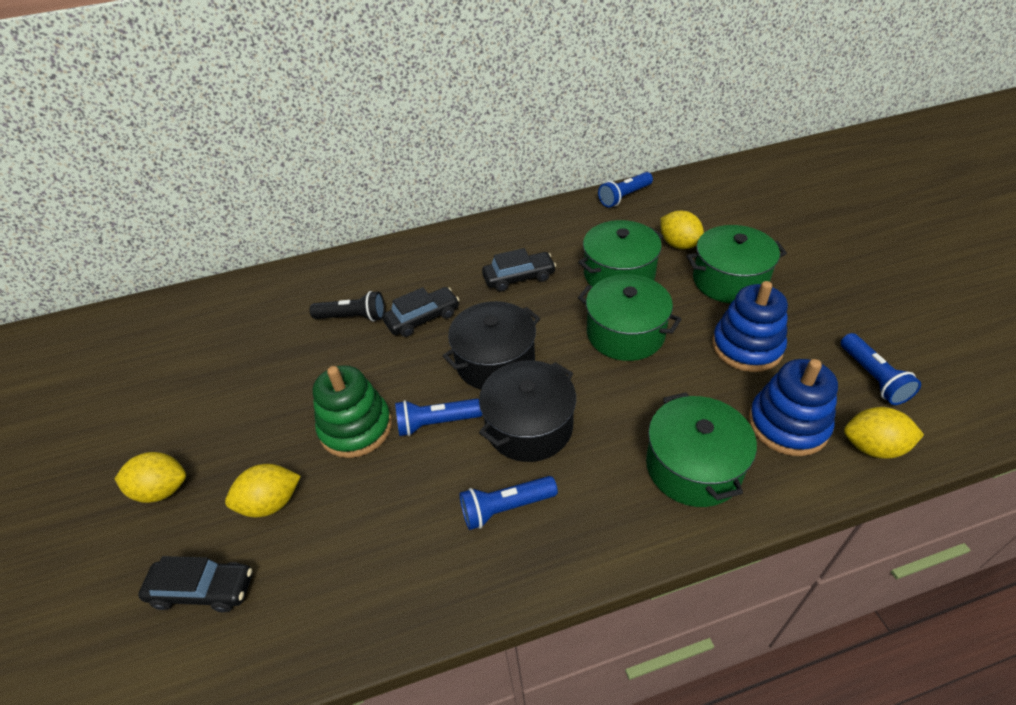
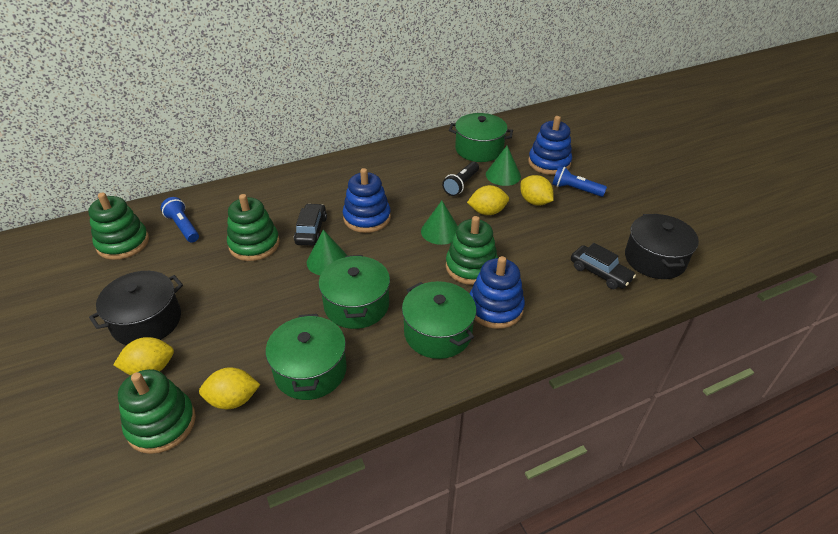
black car: 3 -> 2
blue flashlight: 4 -> 2
blue stacking toy: 2 -> 3
green cone: 0 -> 3
green stacking toy: 1 -> 4

